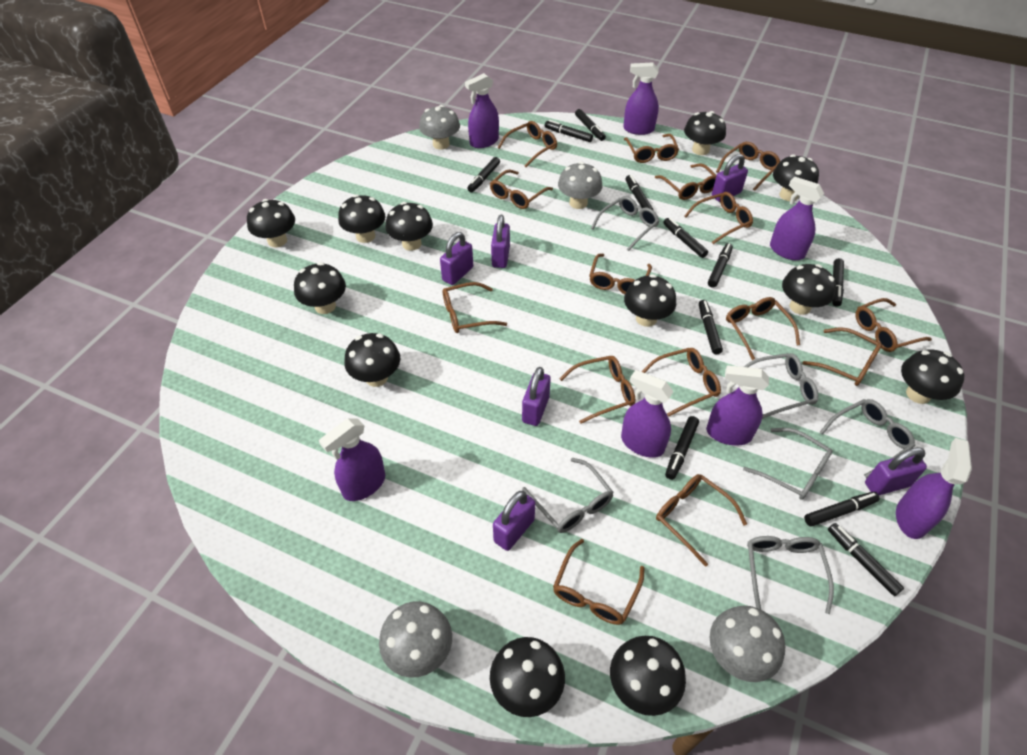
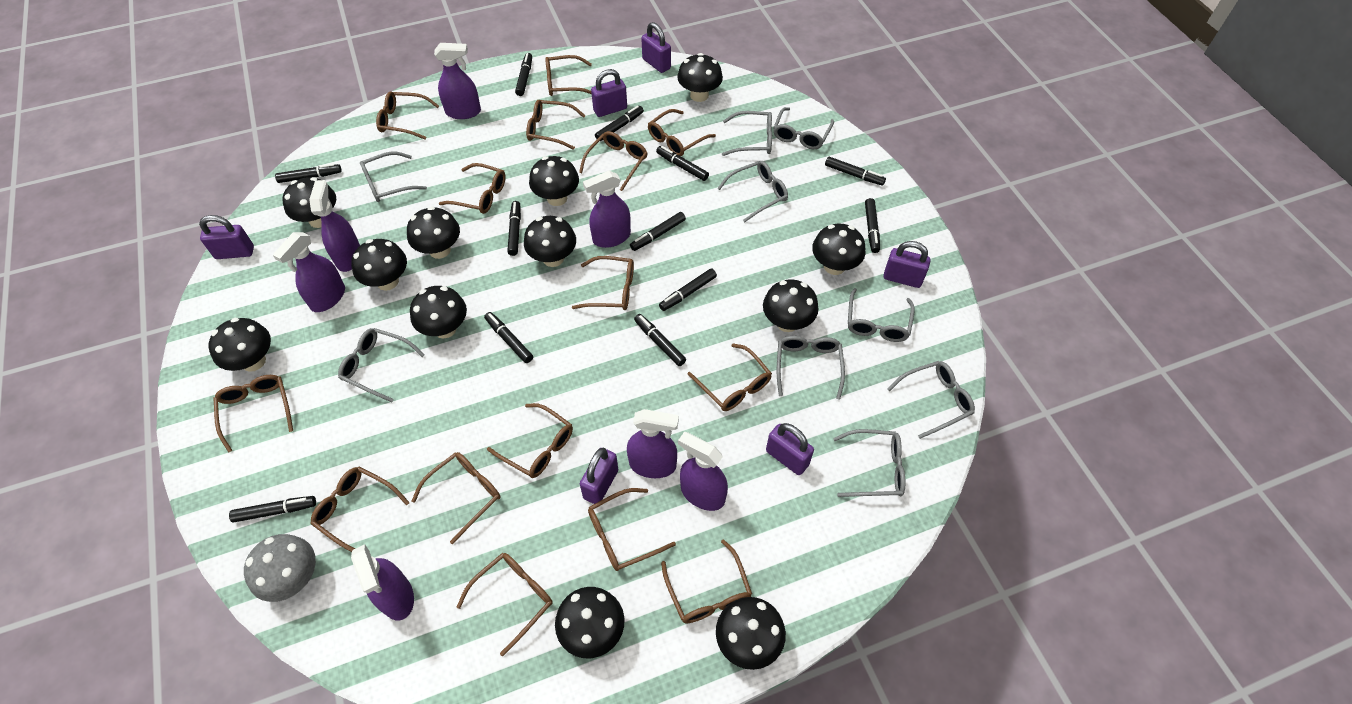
black marker: 11 -> 12
grey glasses: 6 -> 9
grey mushroom: 4 -> 1

